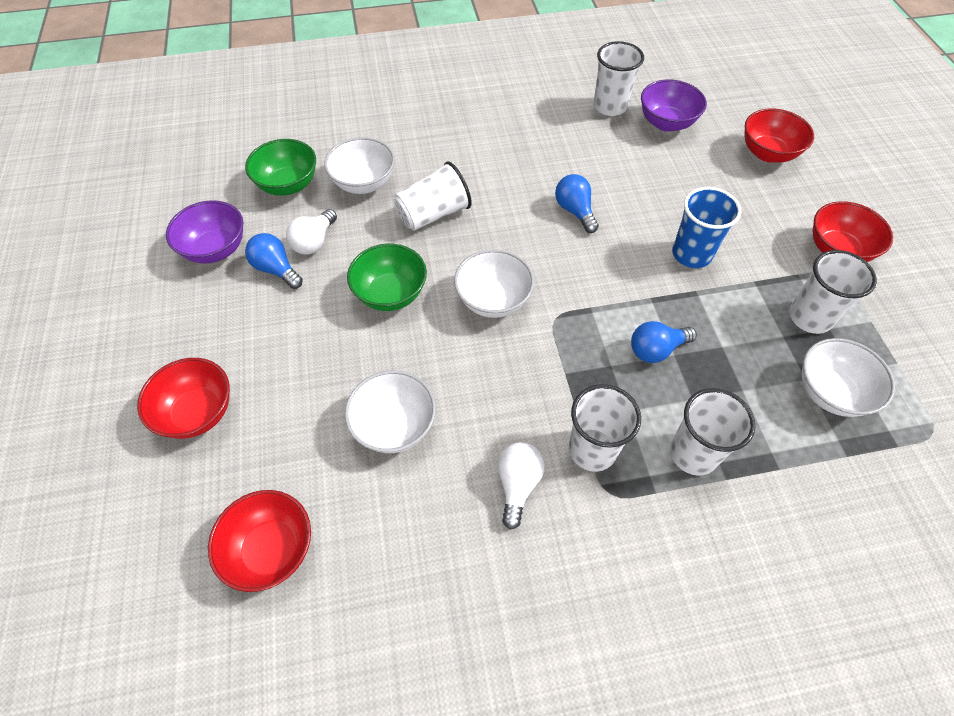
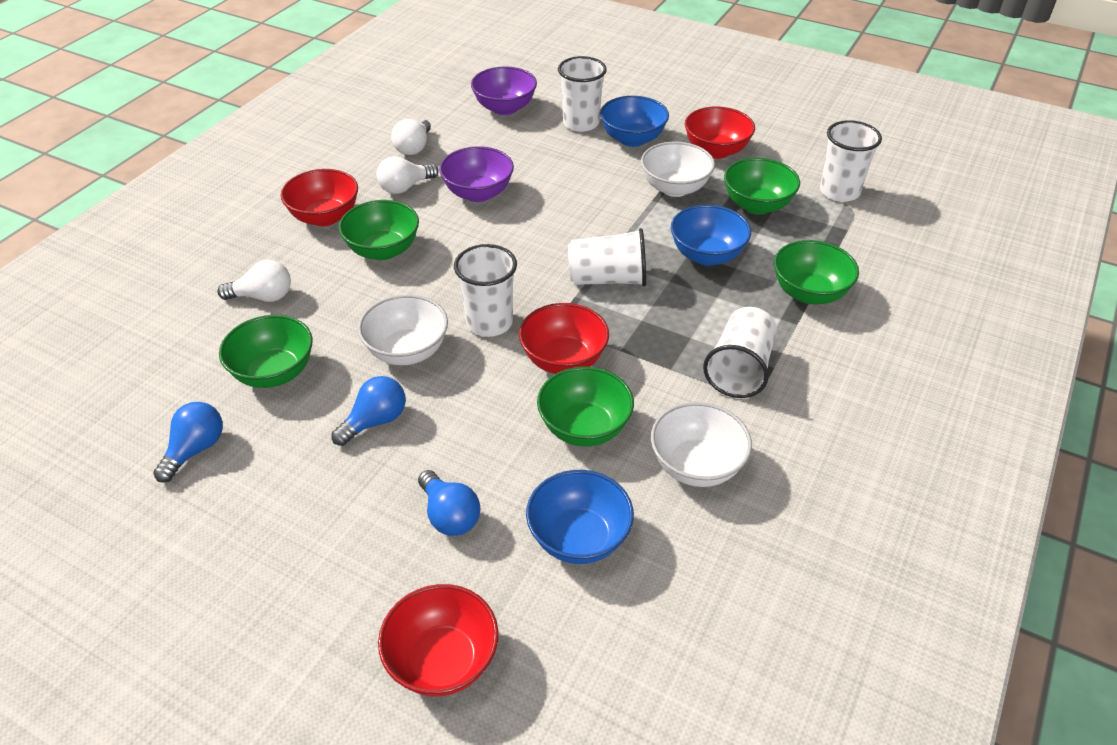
blue bowl: 0 -> 3
blue cup: 1 -> 0
green bowl: 2 -> 5
white bowl: 4 -> 3
white light bulb: 2 -> 3

